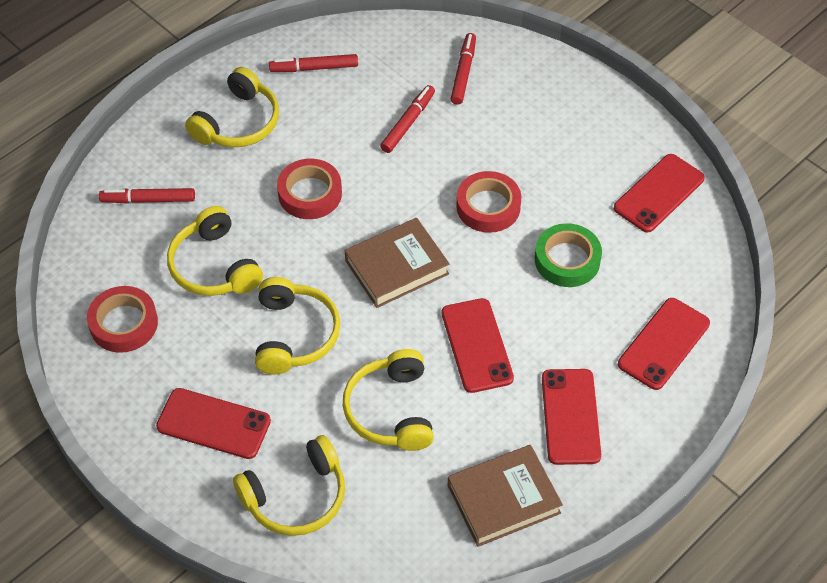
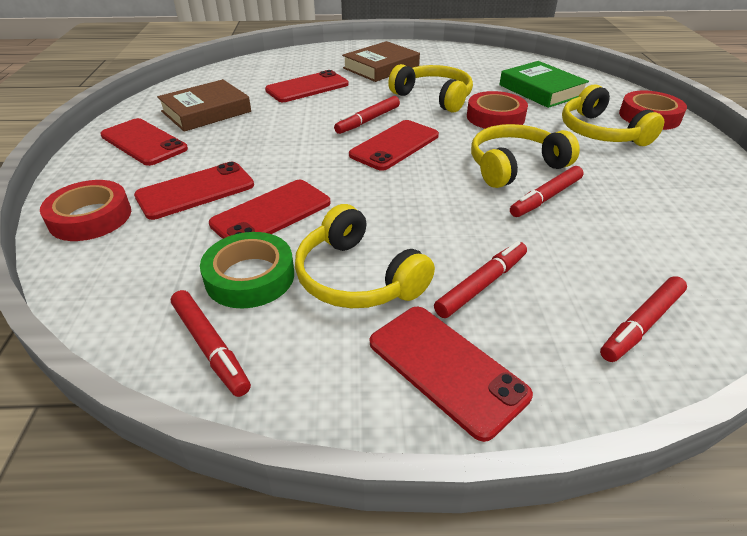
green book: 0 -> 1
red marker: 4 -> 5
red phone: 5 -> 6
yellow headphones: 5 -> 4

